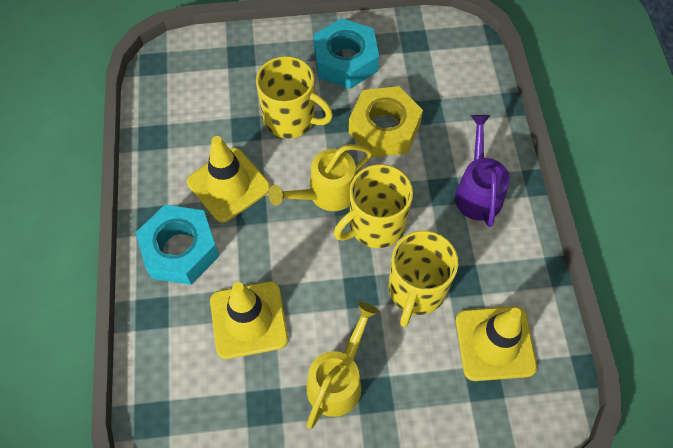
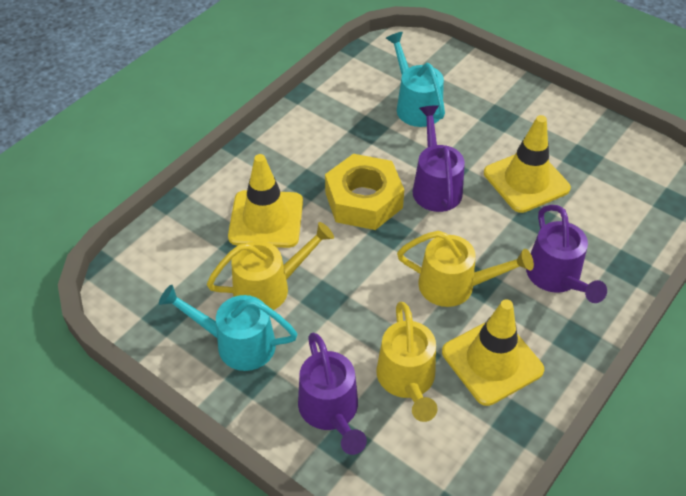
purple watering can: 1 -> 3
turquoise nut: 2 -> 0
turquoise watering can: 0 -> 2
yellow mug: 3 -> 0
yellow watering can: 2 -> 3

